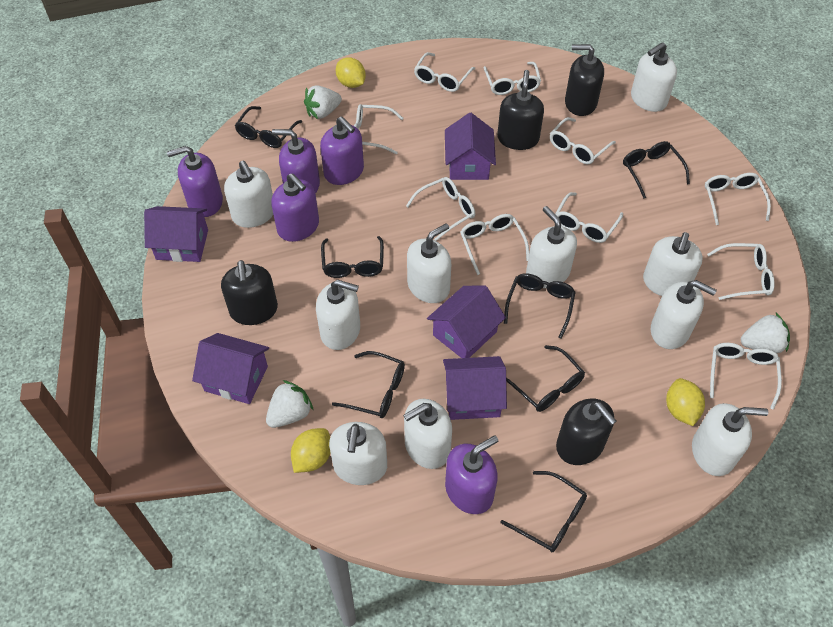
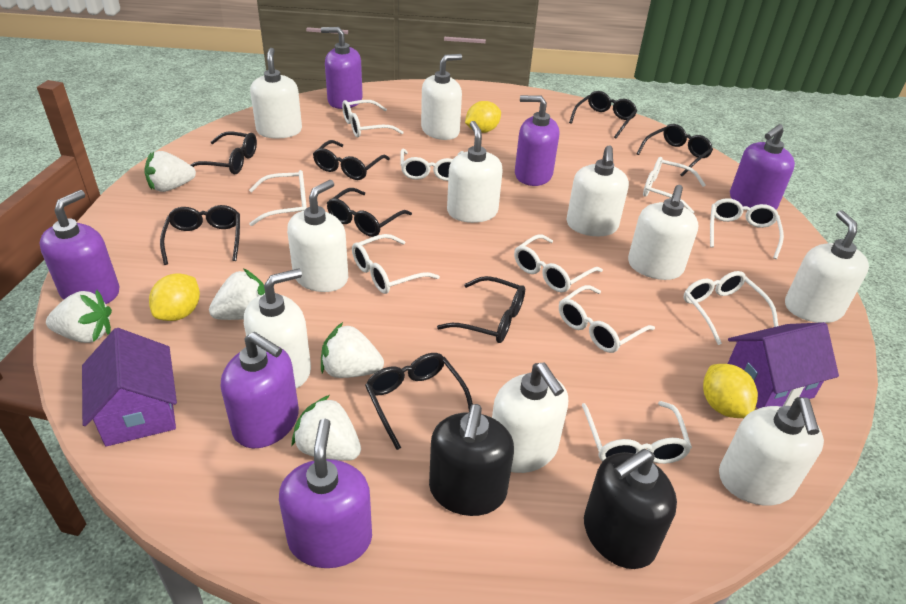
black glasses: 7 -> 8
black soap dispenser: 4 -> 2
purple house: 5 -> 2
purple soap dispenser: 5 -> 6
white strawberry: 3 -> 5

